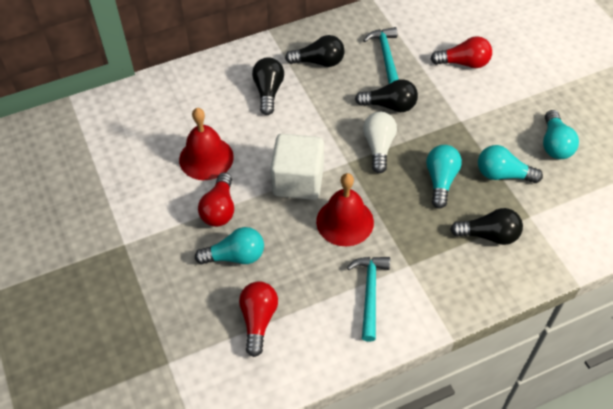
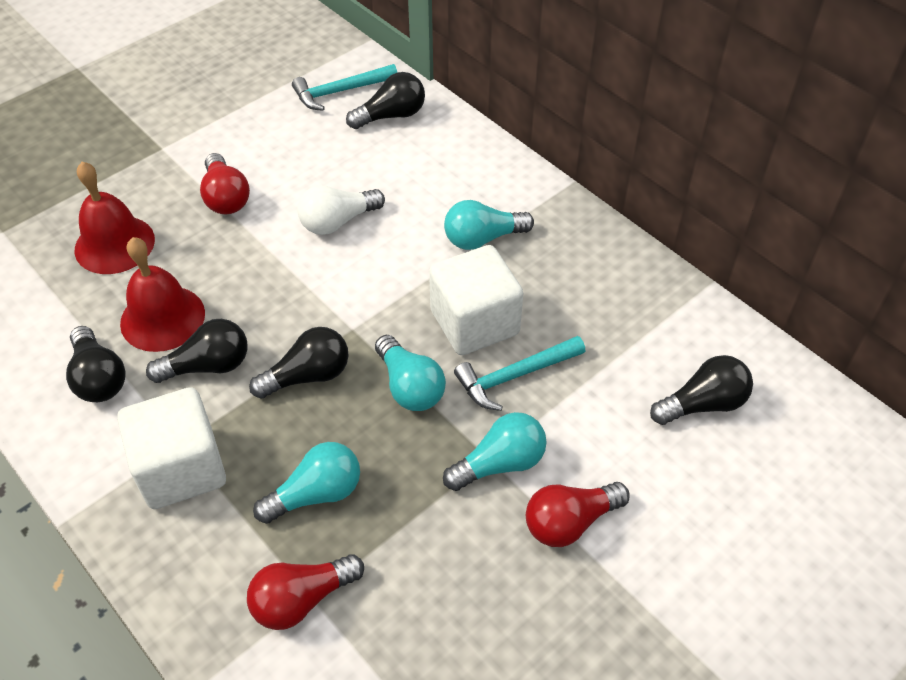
black light bulb: 4 -> 5
white cube: 1 -> 2

